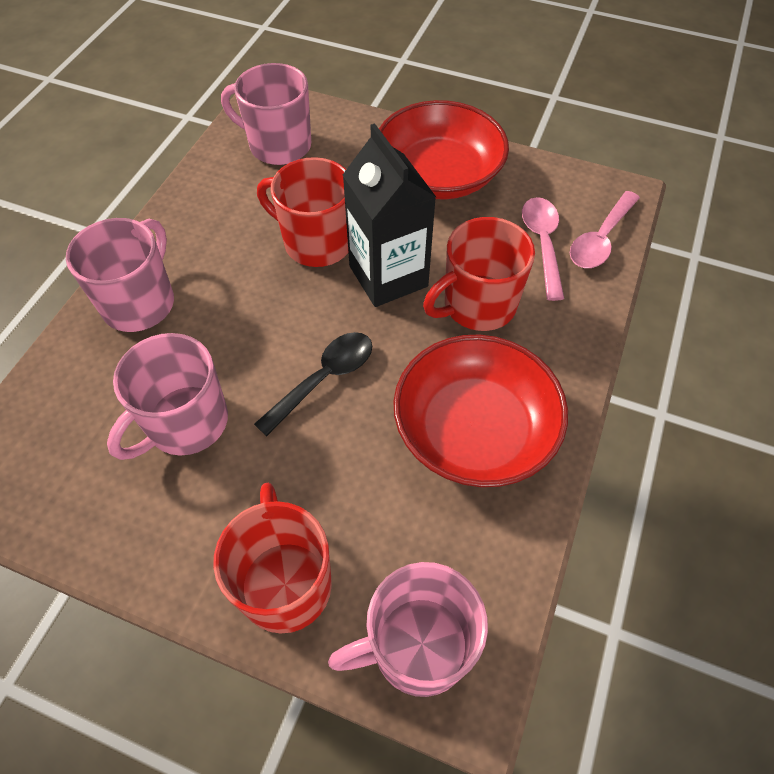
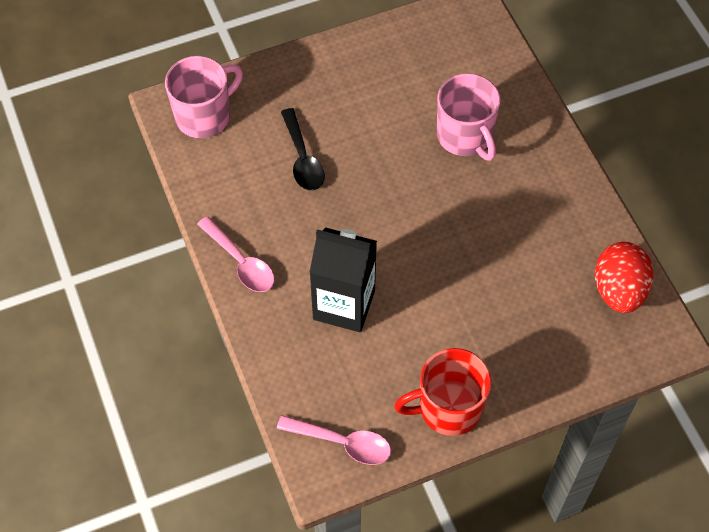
pink mug: 4 -> 2
red bowl: 2 -> 0
red egg: 0 -> 1
red mug: 3 -> 1

